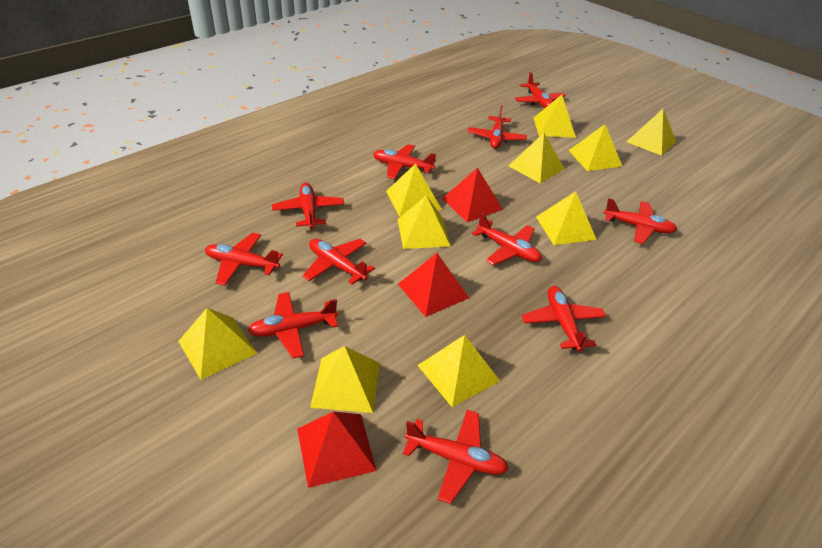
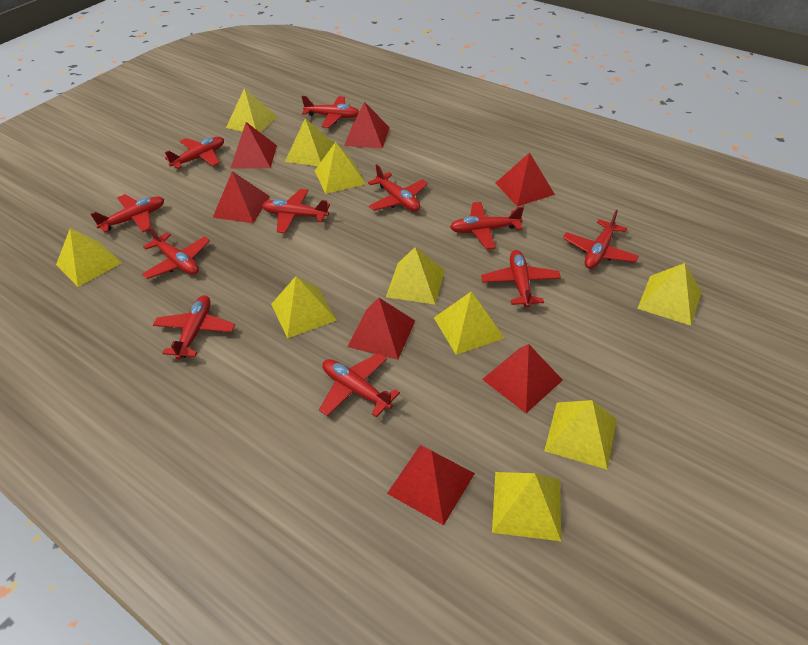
red pyramid: 3 -> 7

